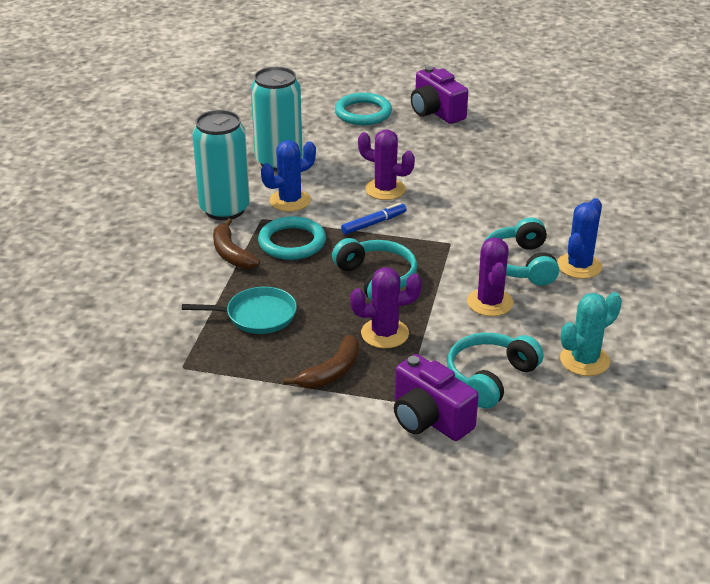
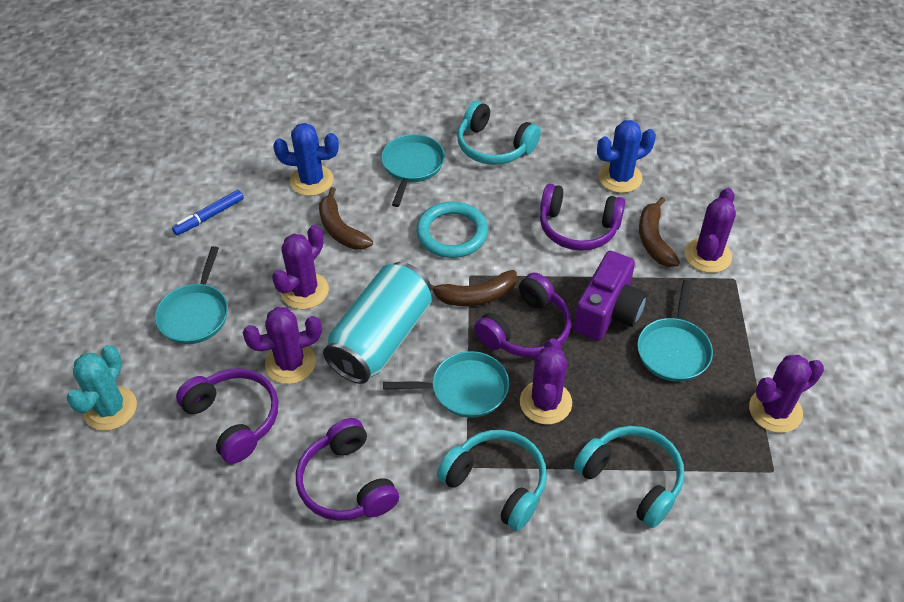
brown banana: 2 -> 3
purple cactus: 3 -> 5
purple camera: 2 -> 1
purple headphones: 0 -> 4
turquoise can: 2 -> 1
turquoise pan: 1 -> 4
turquoise ring: 2 -> 1

